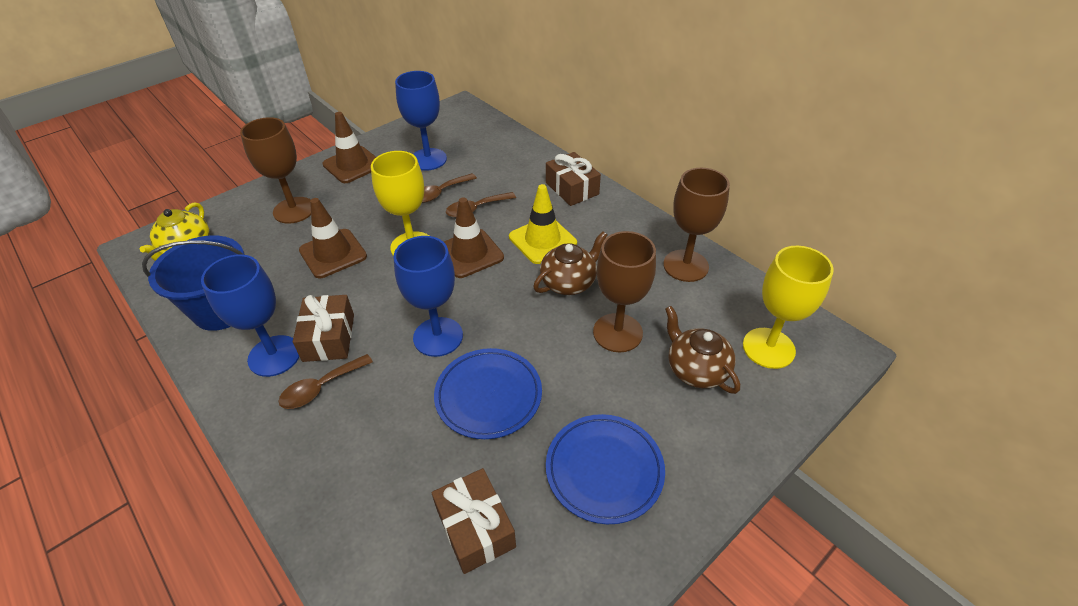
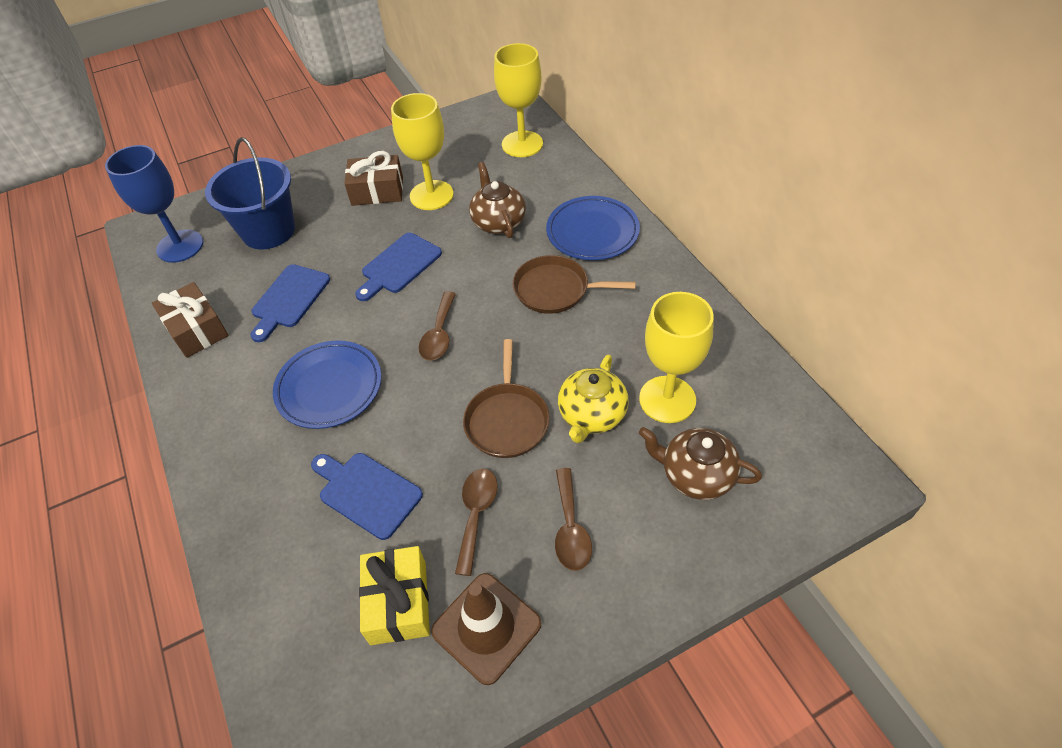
blue cutting board: 0 -> 3
blue goblet: 3 -> 1
brown gift: 3 -> 2
brown goblet: 3 -> 0
brown pan: 0 -> 2
brown traffic cone: 3 -> 1
yellow gift: 0 -> 1
yellow goblet: 2 -> 3
yellow traffic cone: 1 -> 0

